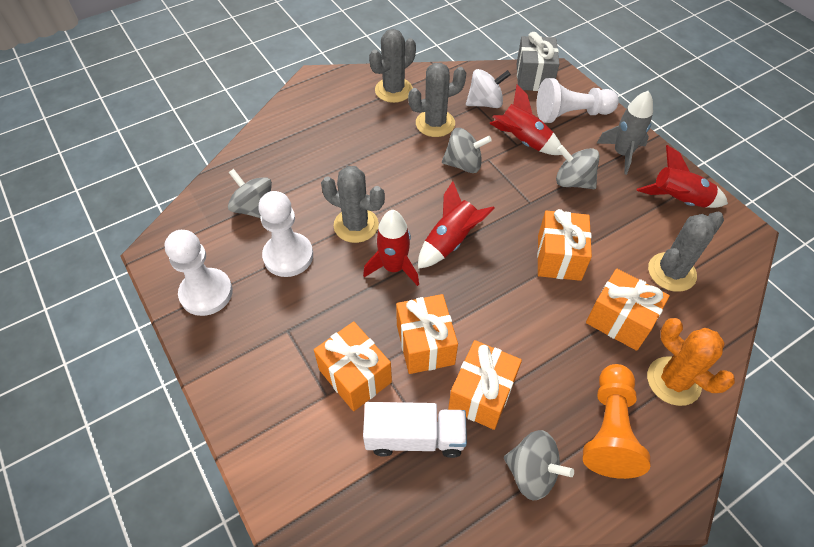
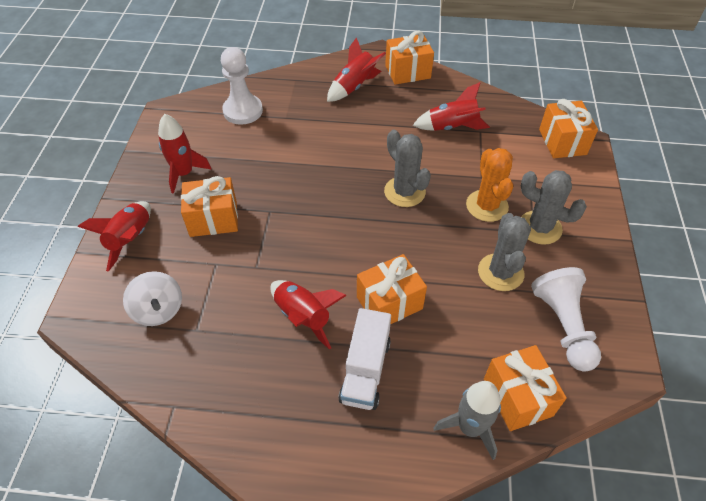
grey cactus: 4 -> 3
grey gift: 1 -> 0
grey spinning top: 4 -> 0
orange pawn: 1 -> 0
red rocket: 4 -> 5
white pawn: 3 -> 2

